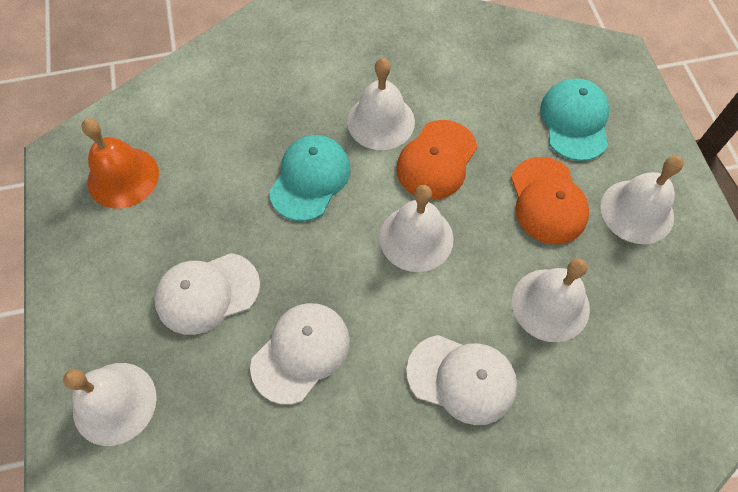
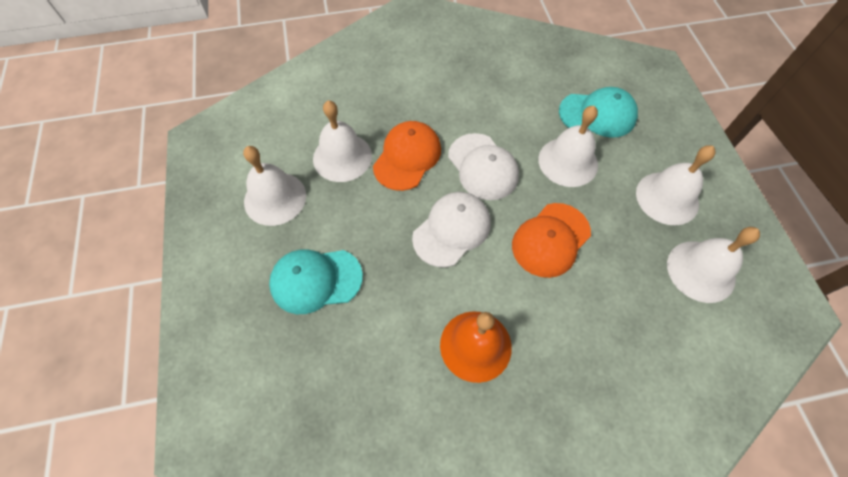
white cap: 3 -> 2

